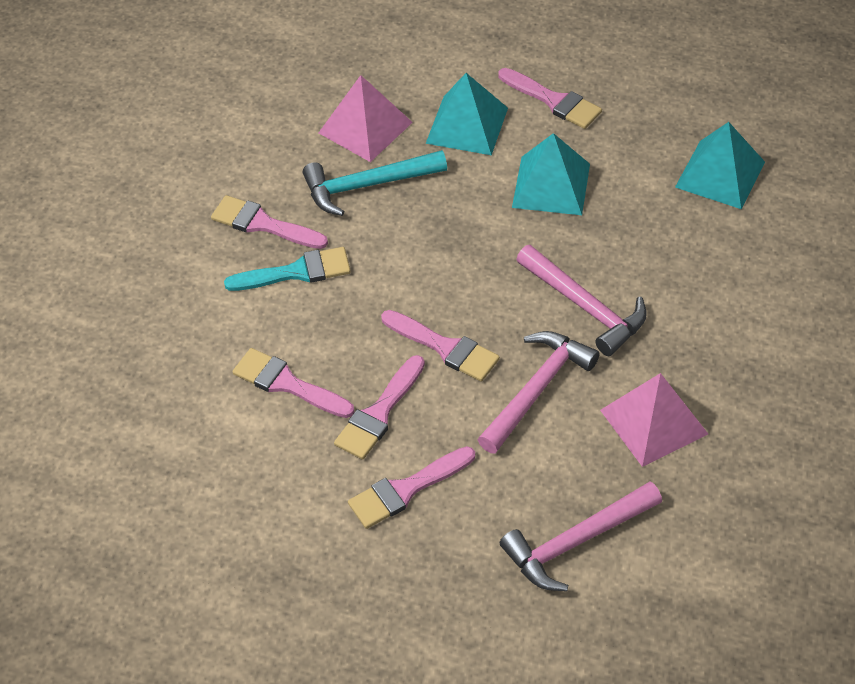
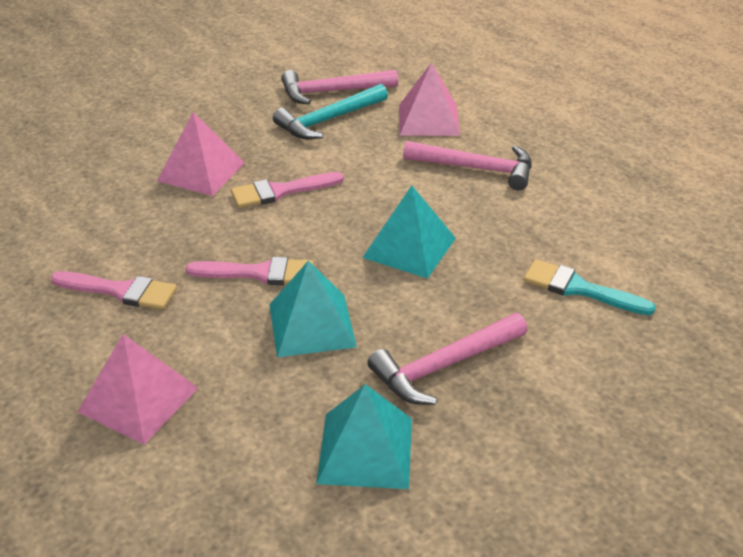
pink brush: 6 -> 3
pink pyramid: 2 -> 3

